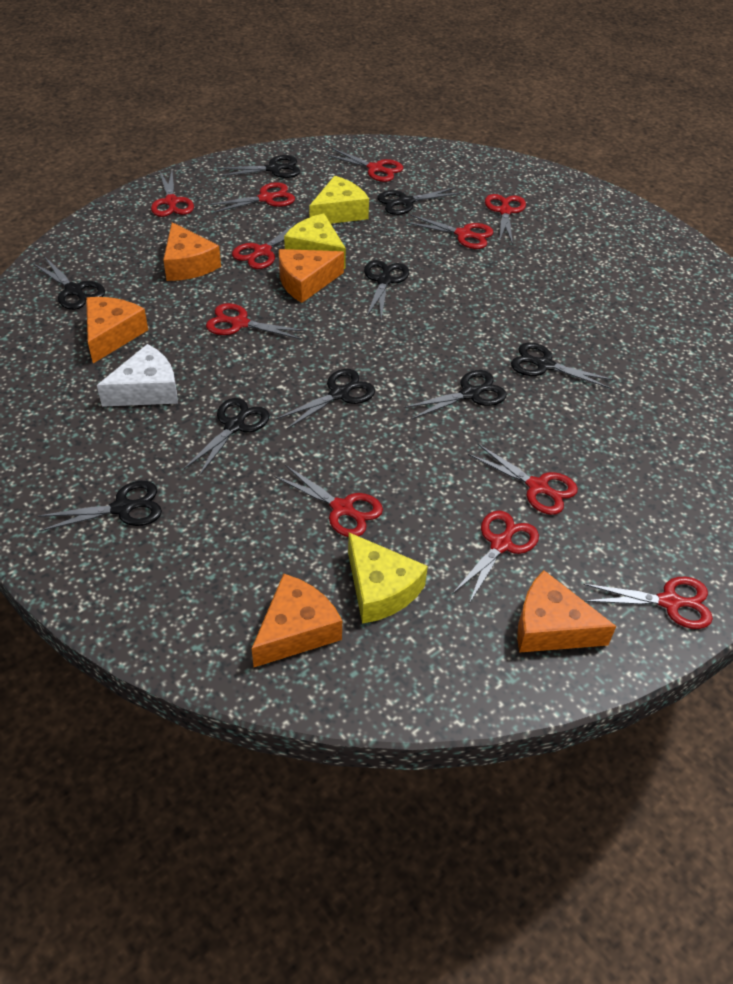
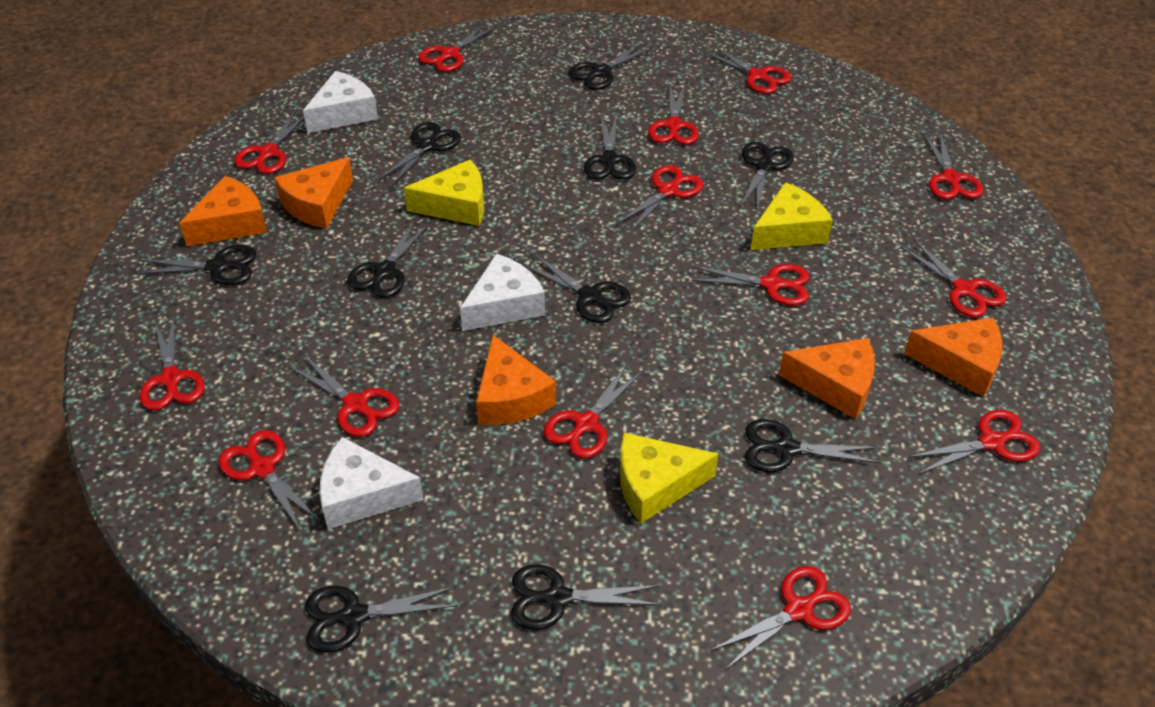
black scissors: 9 -> 10
red scissors: 11 -> 14
white cheese: 1 -> 3

